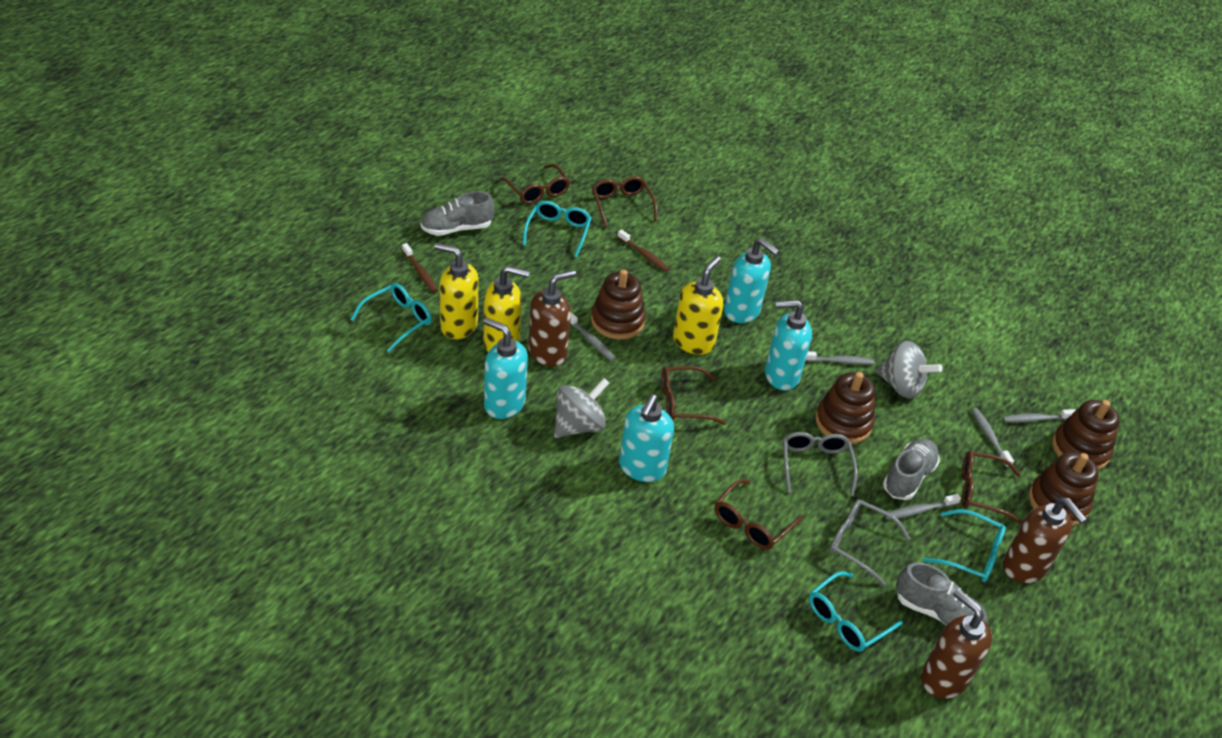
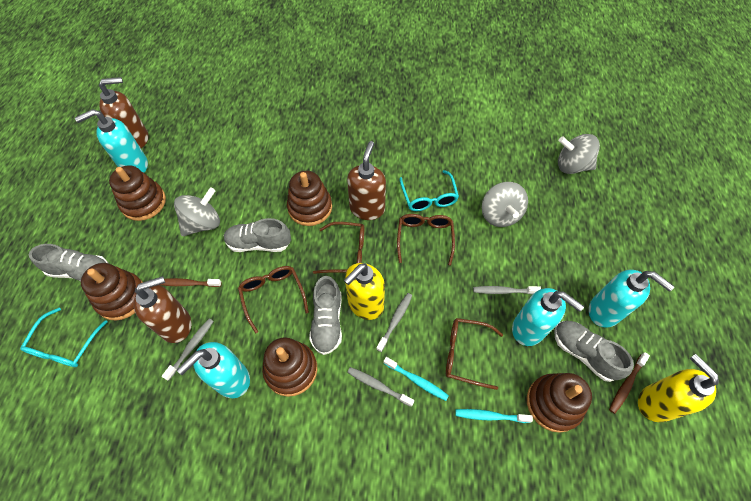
brown glasses: 5 -> 4
brown stacking toy: 4 -> 5
grey glasses: 2 -> 0
grey shoe: 3 -> 4
grey spinning top: 2 -> 3
grey toothbrush: 5 -> 4
turquoise glasses: 4 -> 2
turquoise toothbrush: 0 -> 2
yellow soap dispenser: 3 -> 2

